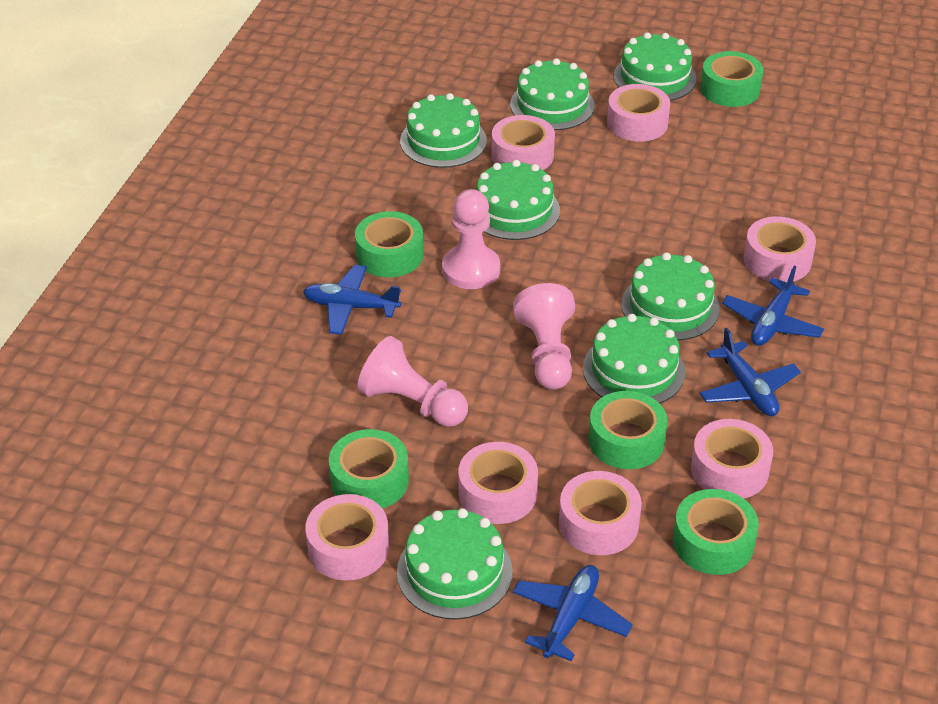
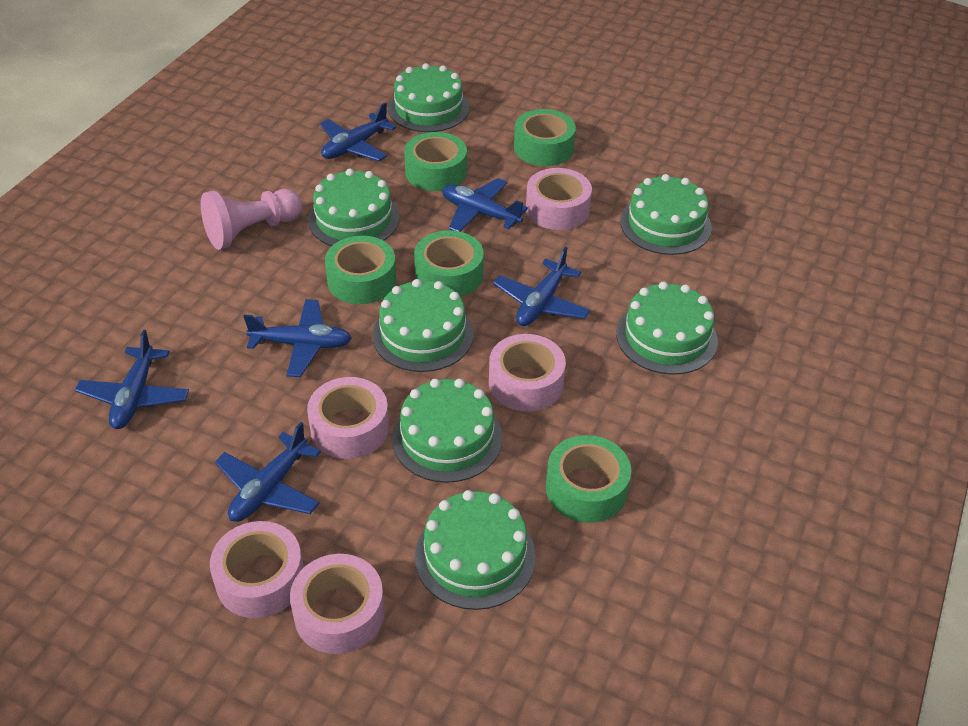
blue plane: 4 -> 6
pink pawn: 3 -> 1
pink tape: 7 -> 5

